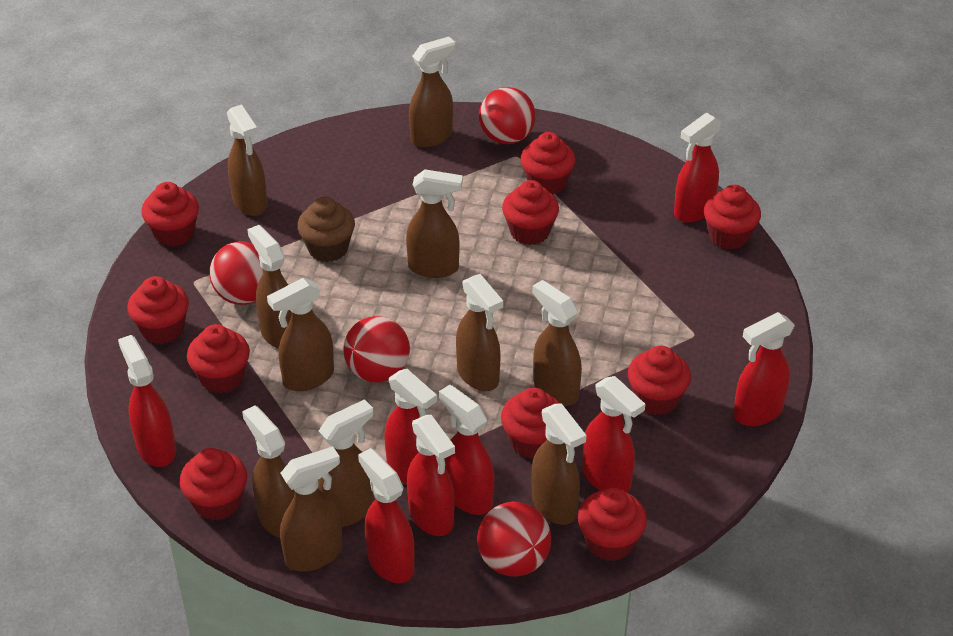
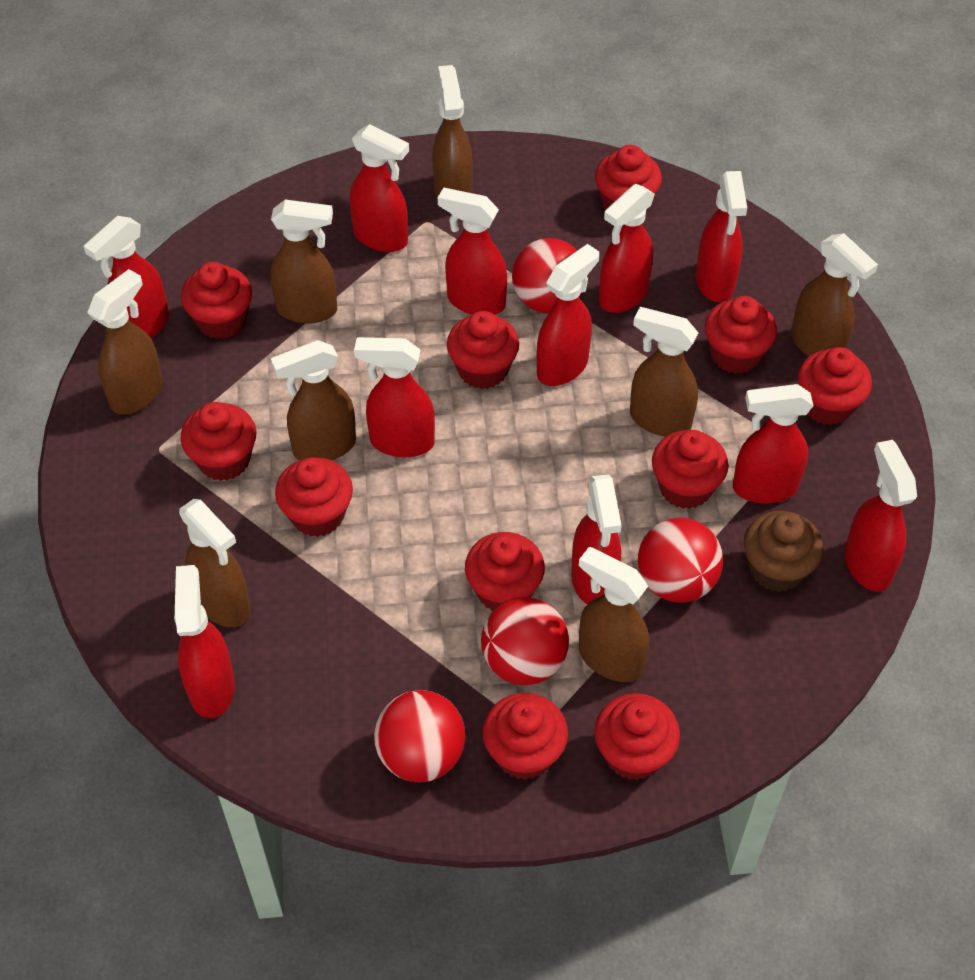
brown spray bottle: 11 -> 8
red cupcake: 10 -> 11
red spray bottle: 8 -> 11

